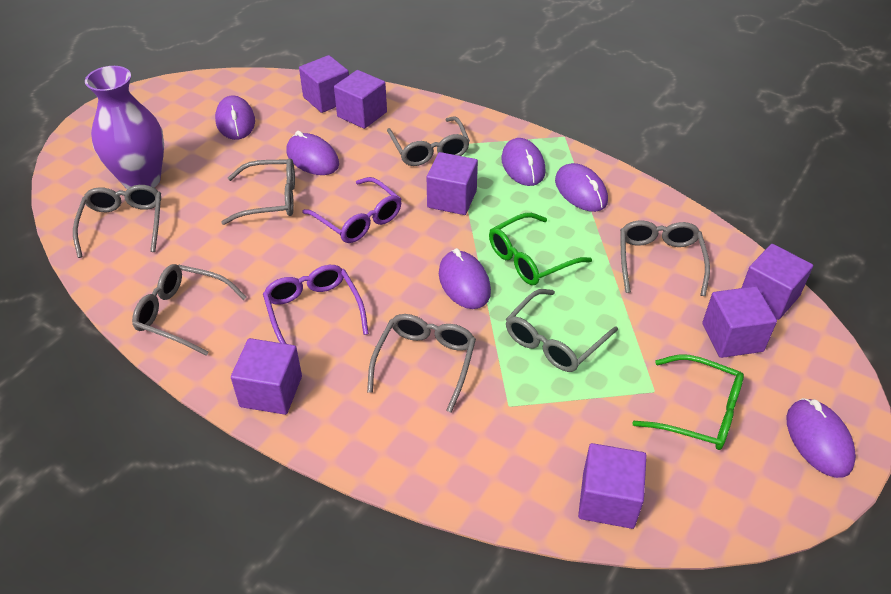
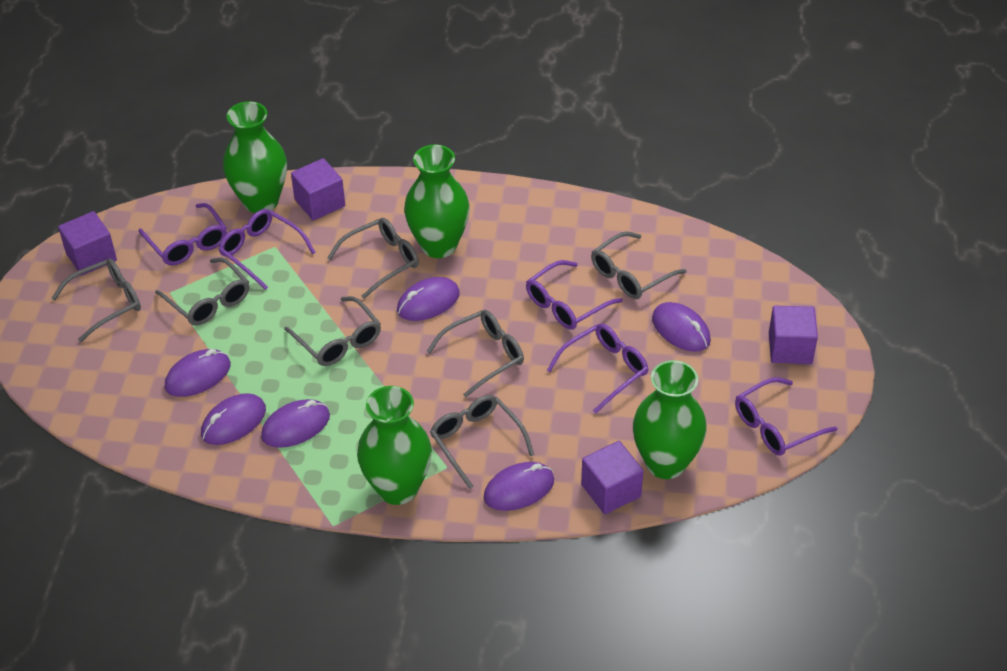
green glasses: 2 -> 0
green vase: 0 -> 4
purple cube: 7 -> 4
purple glasses: 2 -> 5
purple vase: 1 -> 0

